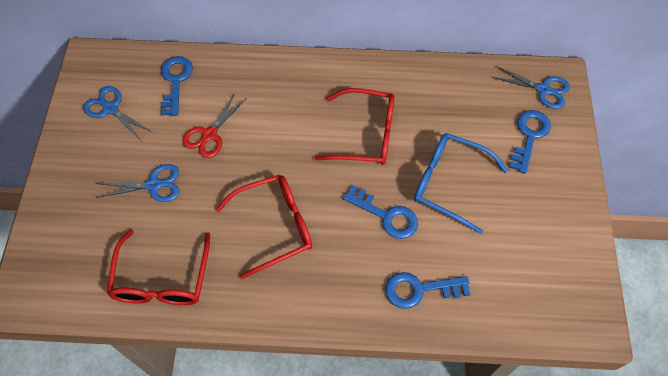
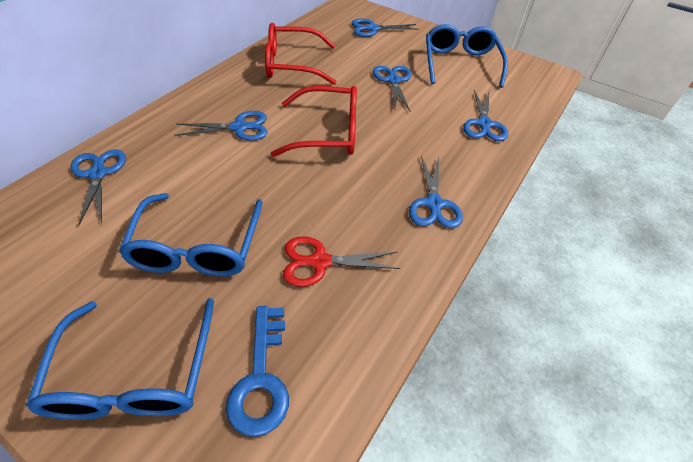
blue glasses: 1 -> 3
blue key: 4 -> 1
blue scissors: 3 -> 6
red glasses: 3 -> 2

